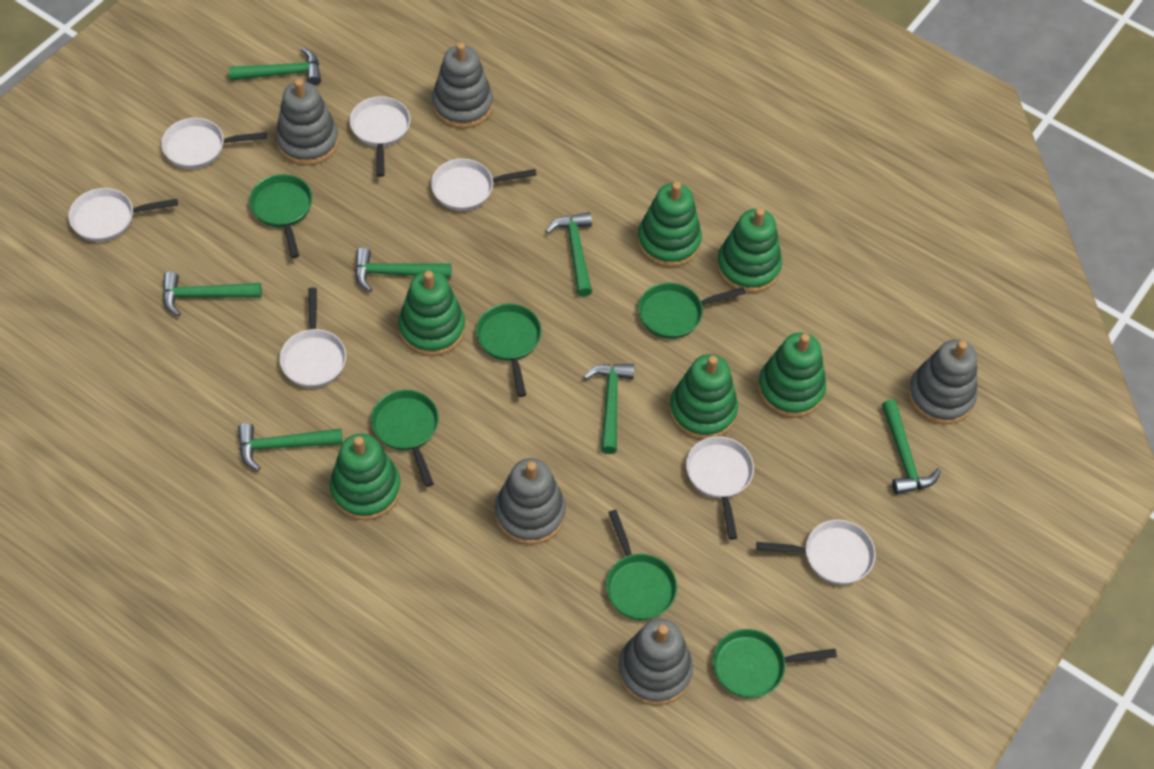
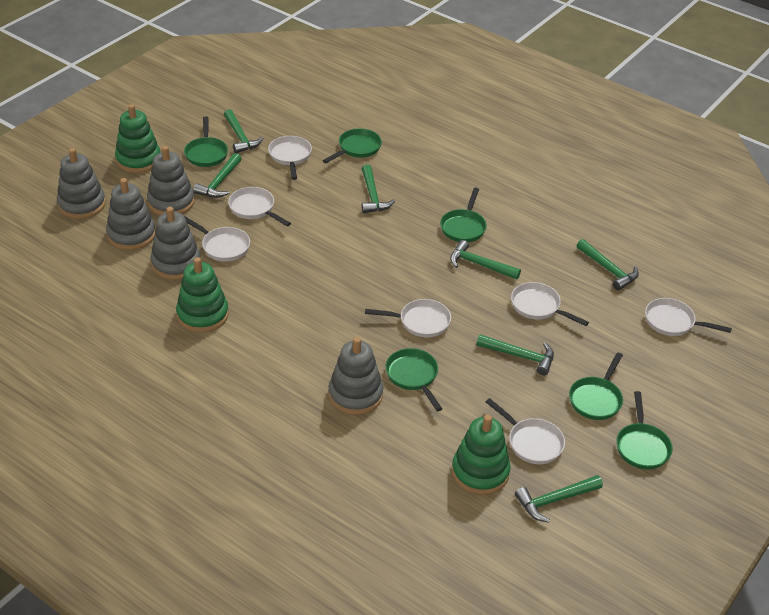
green stacking toy: 6 -> 3

